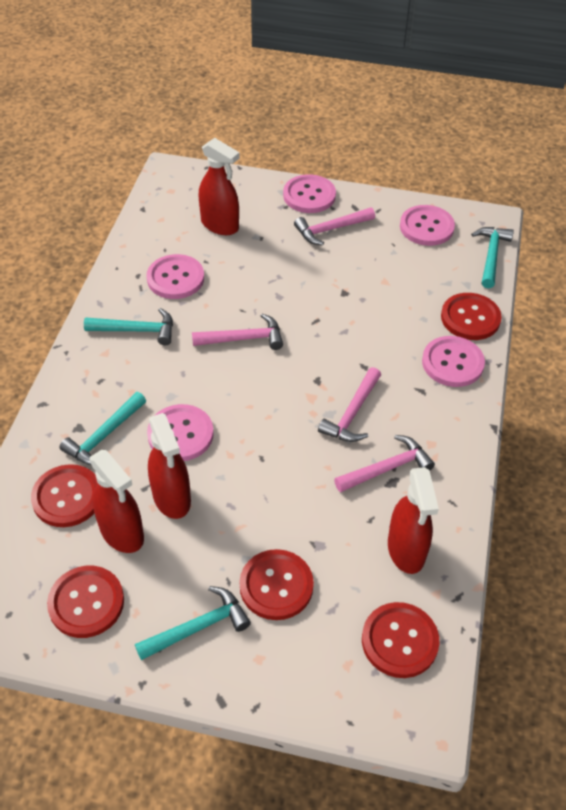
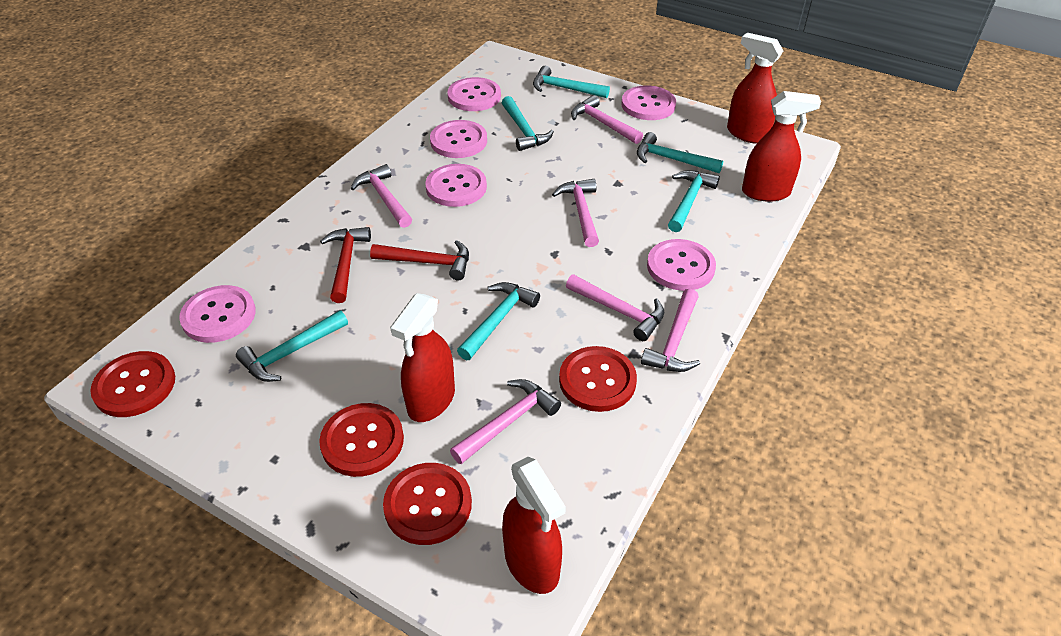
pink button: 5 -> 6
pink hammer: 4 -> 6
red button: 5 -> 4
red hammer: 0 -> 2
turquoise hammer: 4 -> 6

